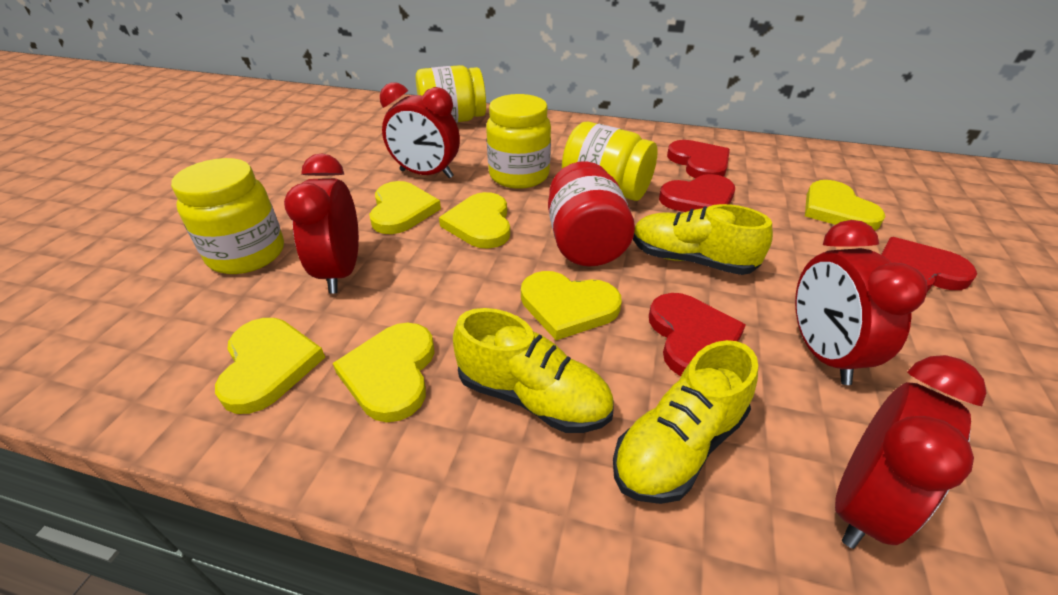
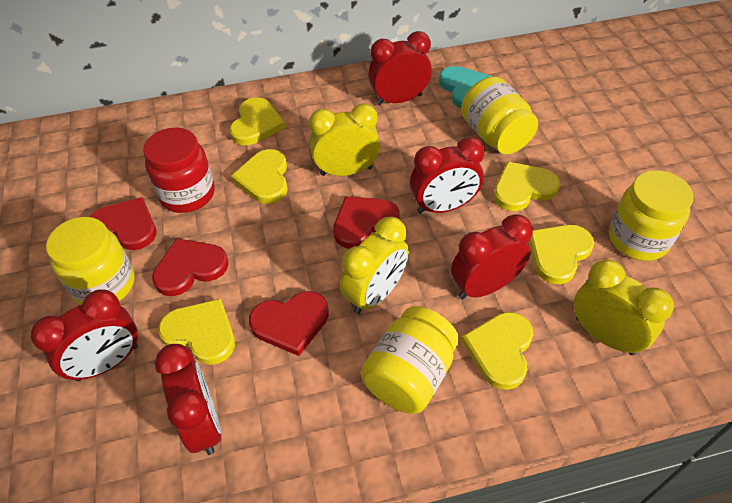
red clock: 4 -> 5
turquoise heart: 0 -> 1
yellow clock: 0 -> 3
yellow shoe: 3 -> 0

